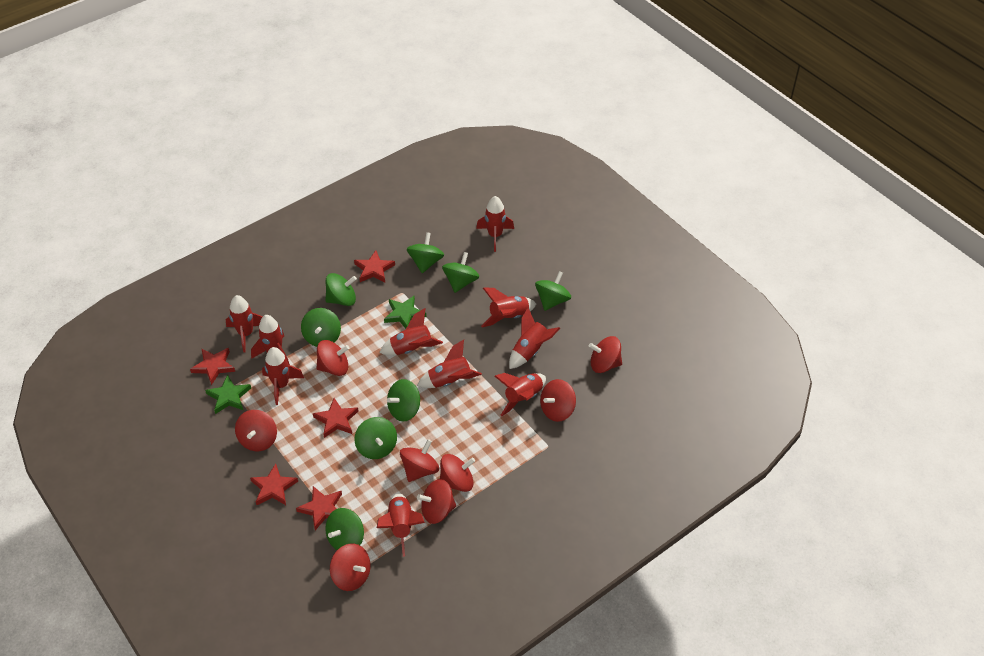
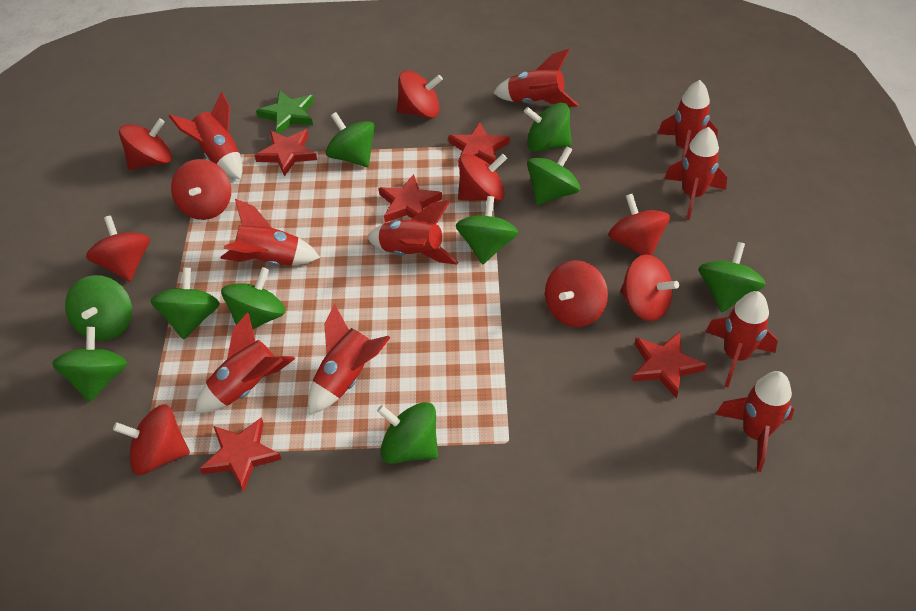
green spinning top: 8 -> 10
green star: 2 -> 1
red spinning top: 8 -> 9

